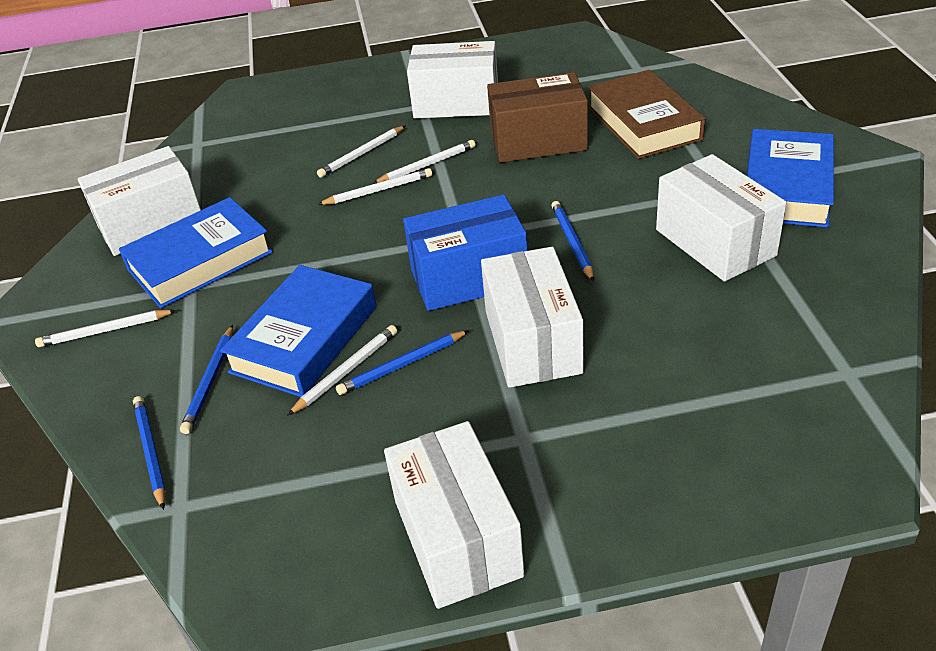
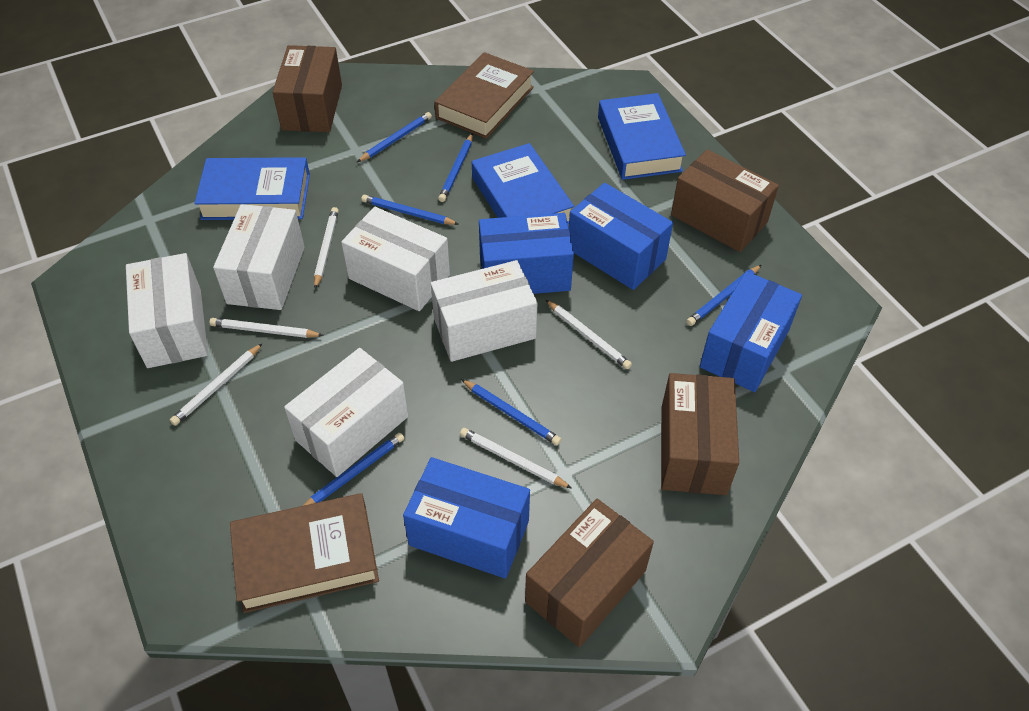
blue box: 1 -> 4
blue pencil: 4 -> 6
brown book: 1 -> 2
brown box: 1 -> 4

